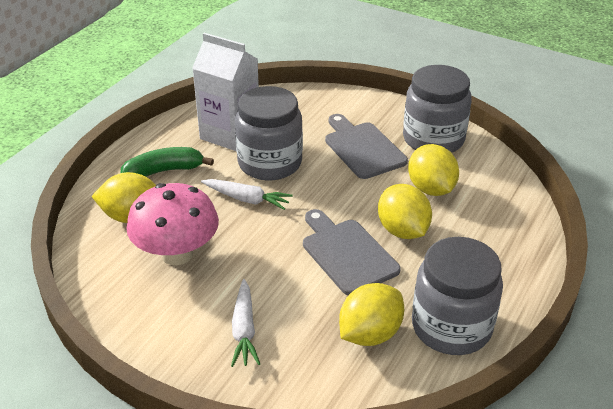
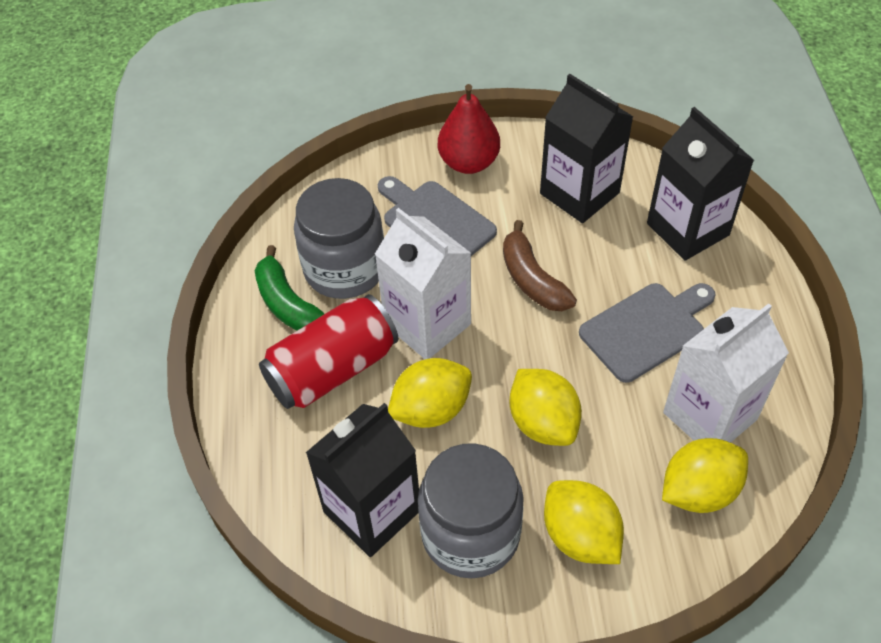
black carton: 0 -> 3
brown banana: 0 -> 1
grey jar: 3 -> 2
pink mushroom: 1 -> 0
red can: 0 -> 1
red pear: 0 -> 1
white carrot: 2 -> 0
white carton: 1 -> 2

